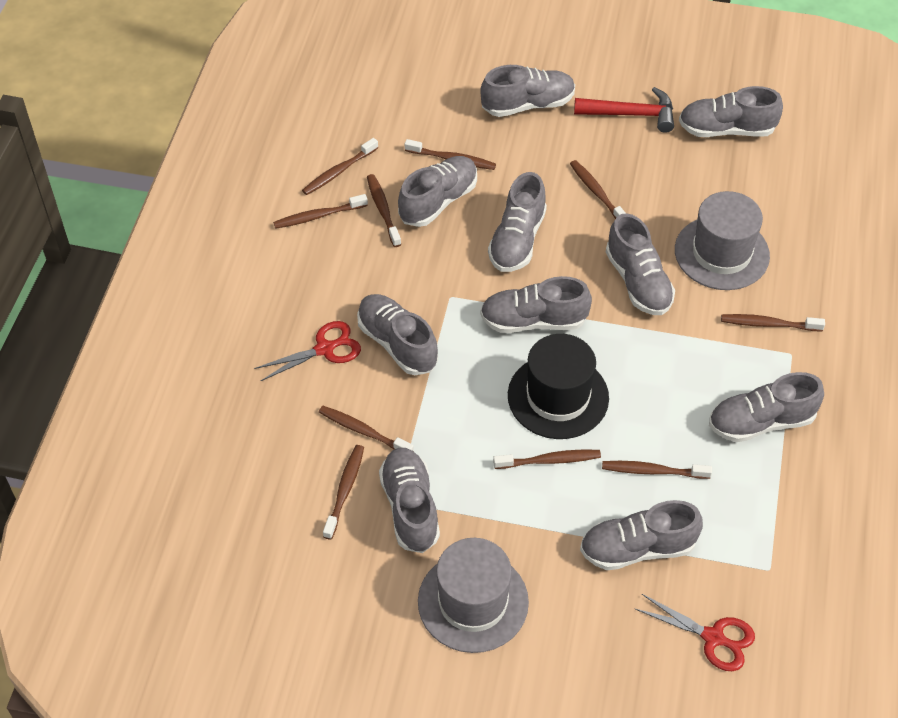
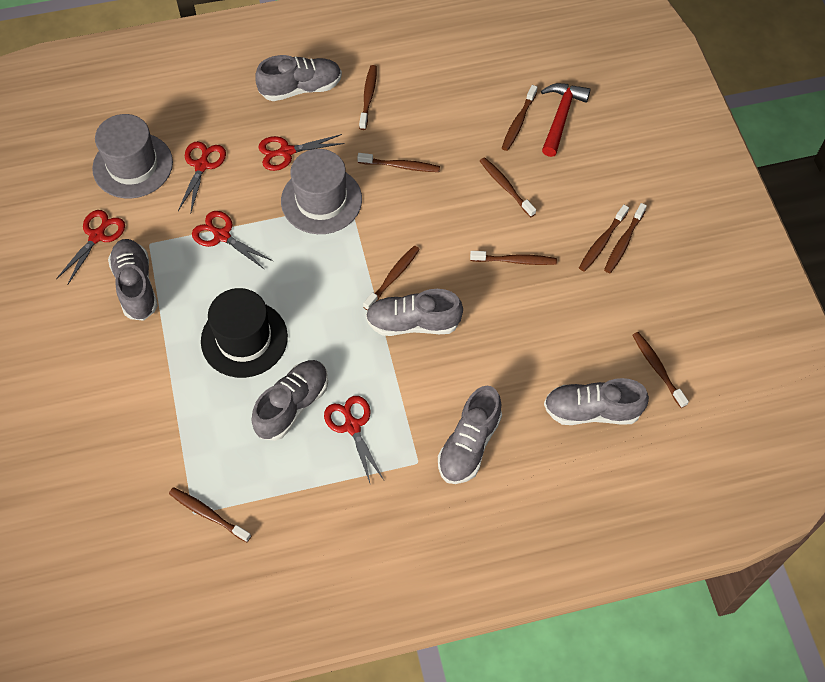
grey shoe: 10 -> 6
red scissors: 2 -> 5

